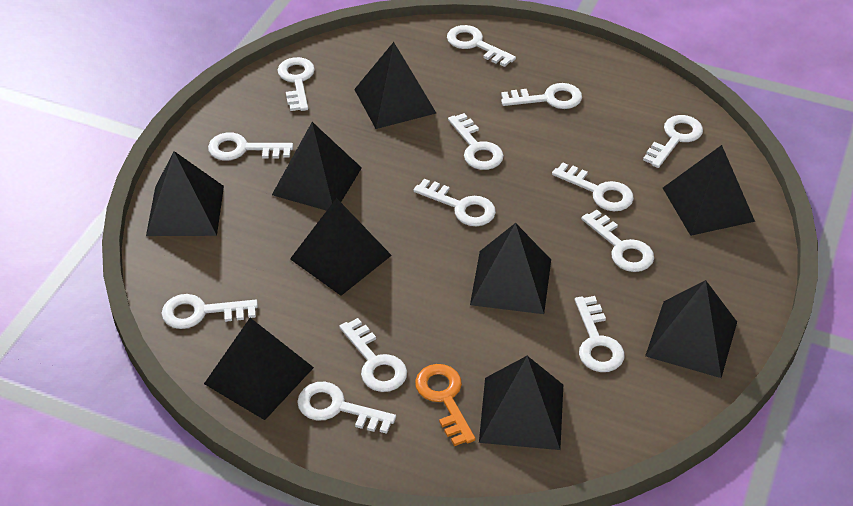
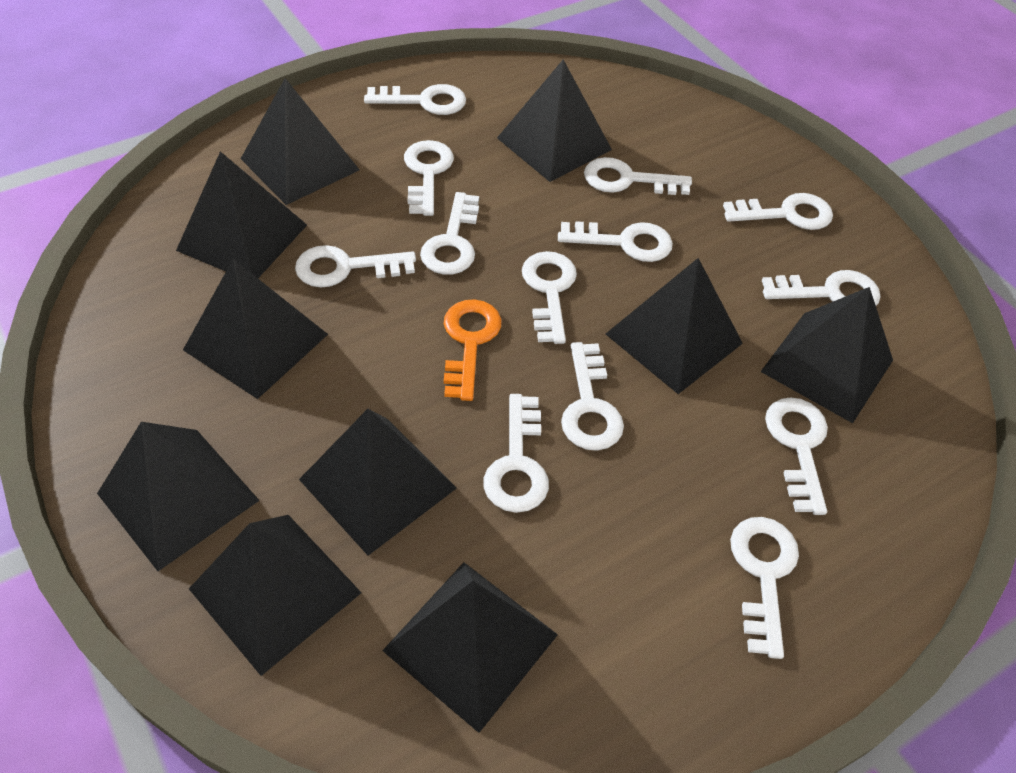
black pyramid: 9 -> 10

